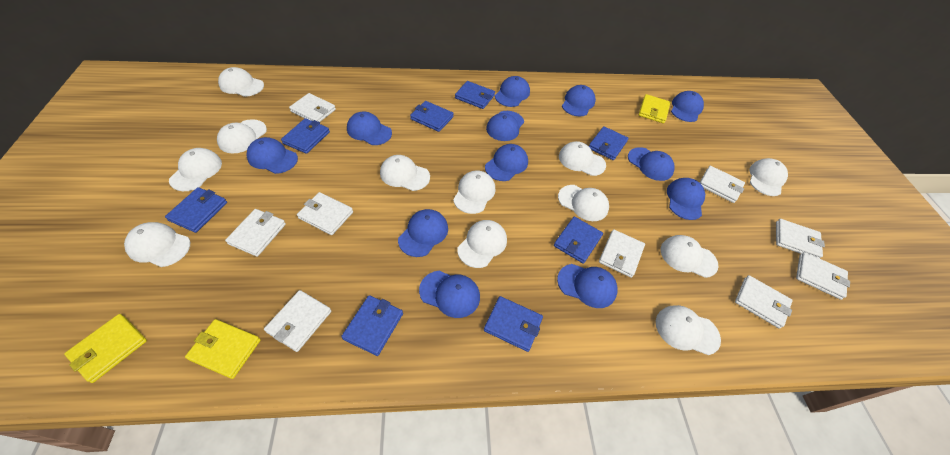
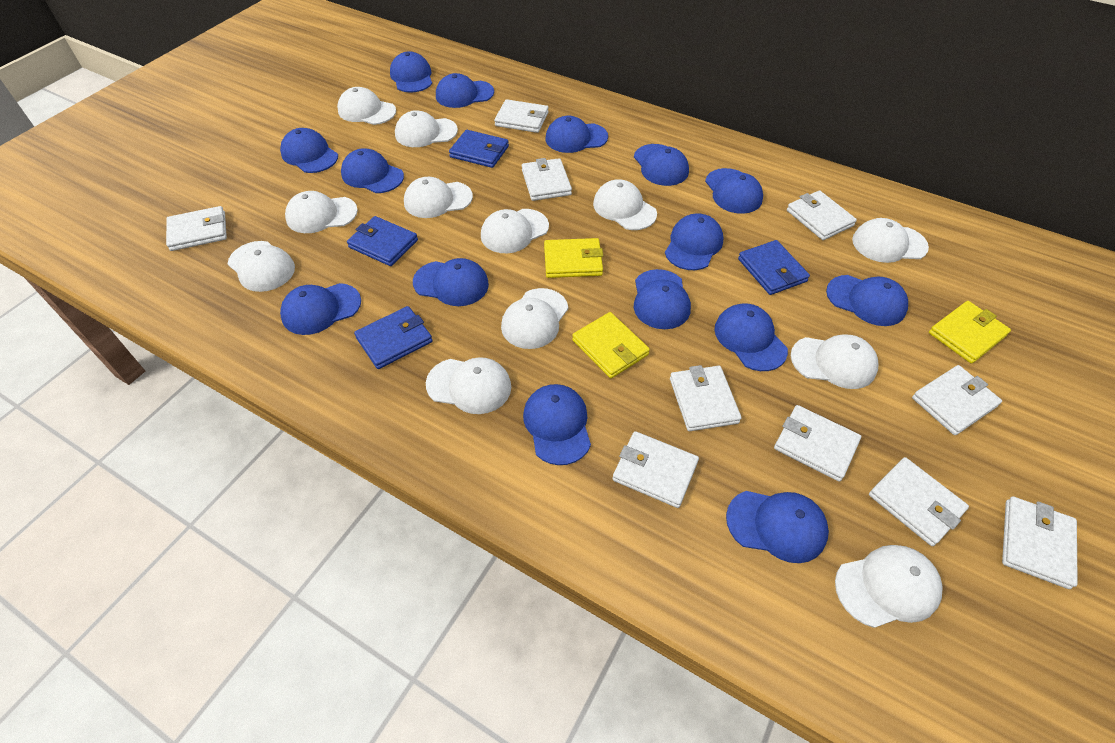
blue cap: 12 -> 15
blue wallet: 8 -> 4
white wallet: 9 -> 10

